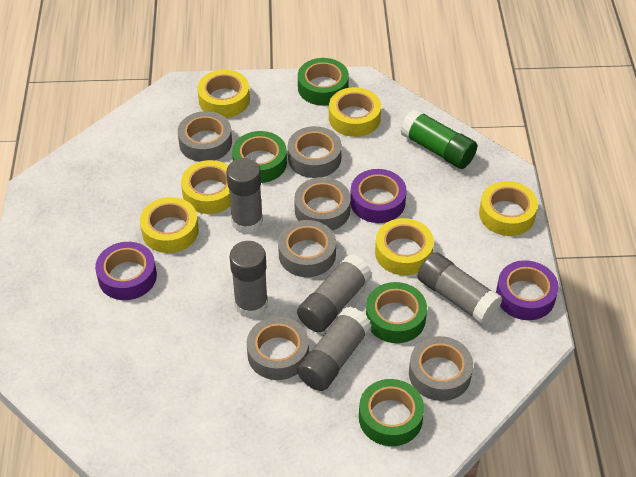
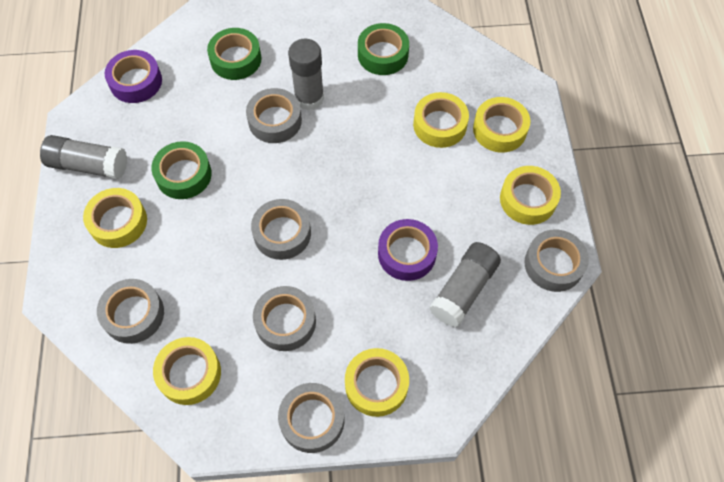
green glue stick: 1 -> 0
green tape: 4 -> 3
grey glue stick: 5 -> 3
purple tape: 3 -> 2

